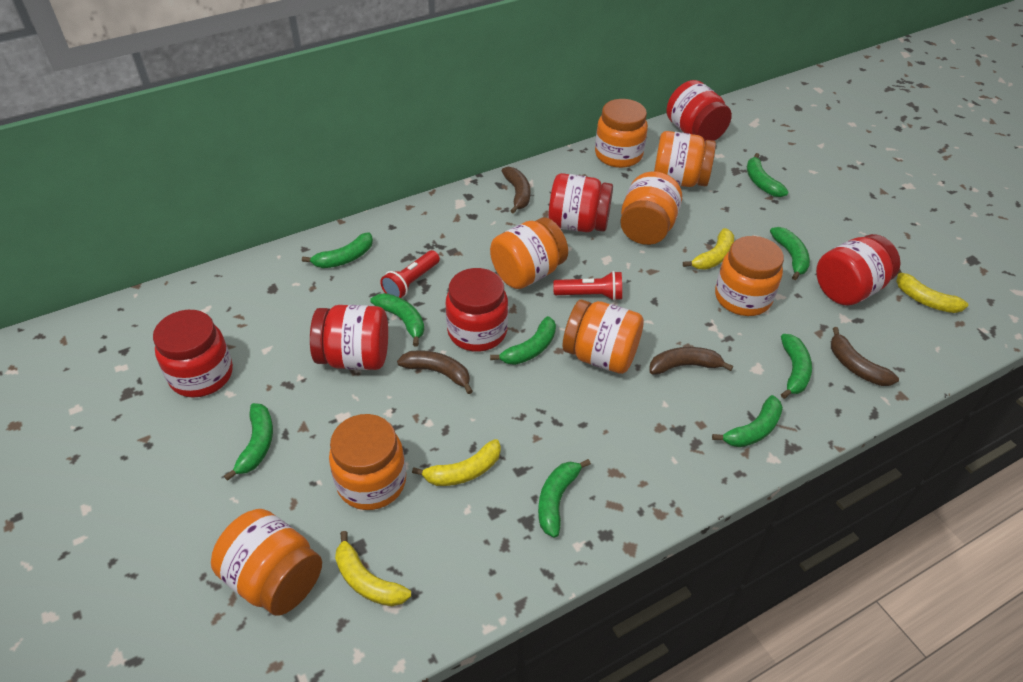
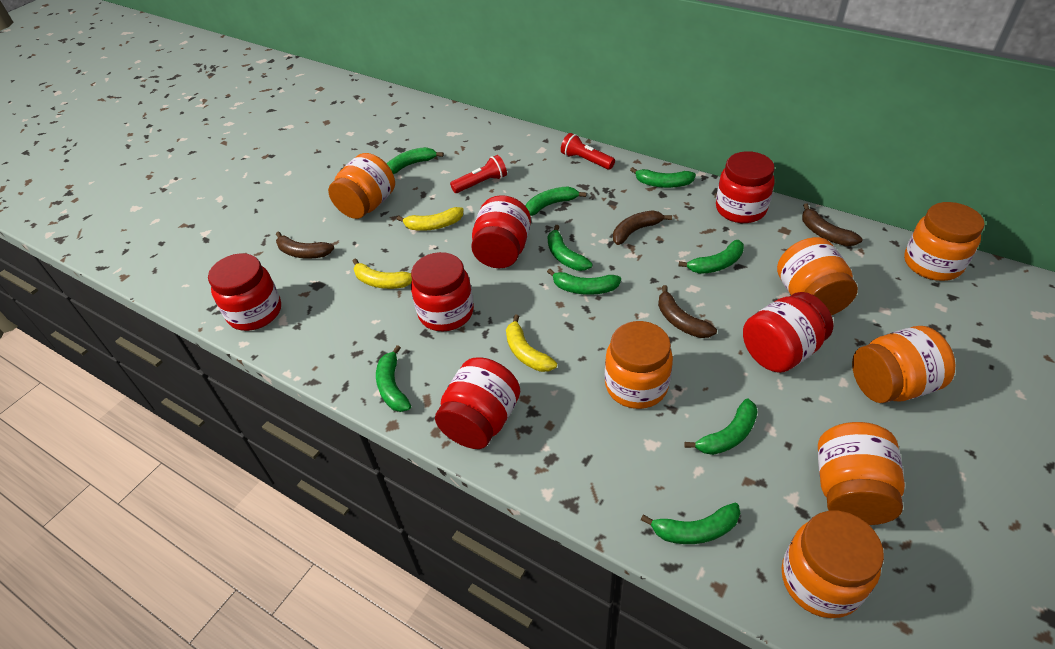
orange jar: 8 -> 7
yellow banana: 4 -> 3

